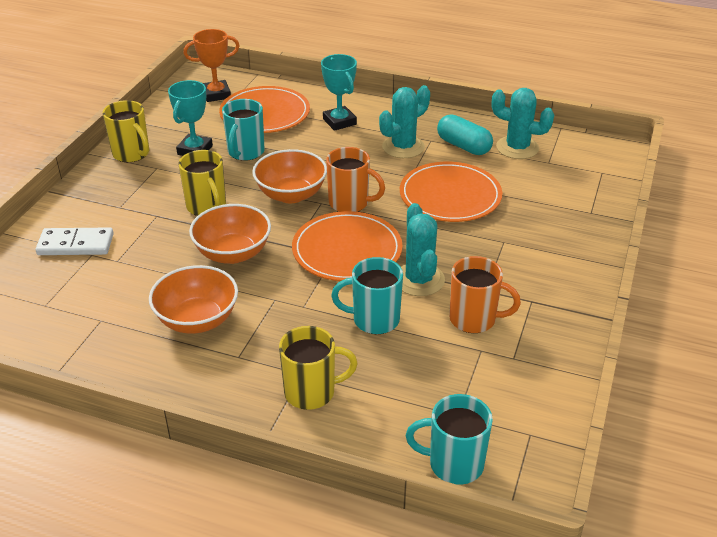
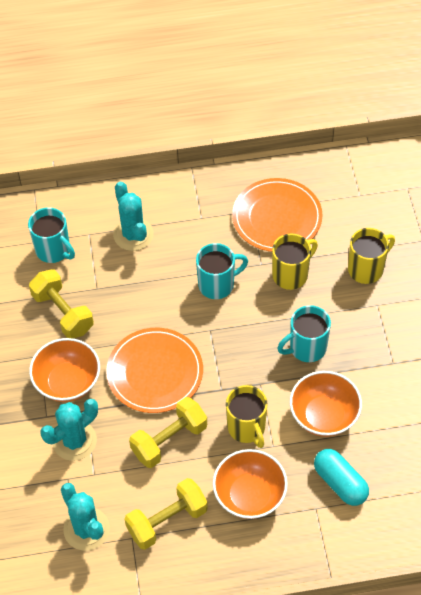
orange mug: 2 -> 0
orange plate: 3 -> 2
orange trophy: 1 -> 0
turquoise trophy: 2 -> 0
white domino: 1 -> 0
yellow dumbbell: 0 -> 3

